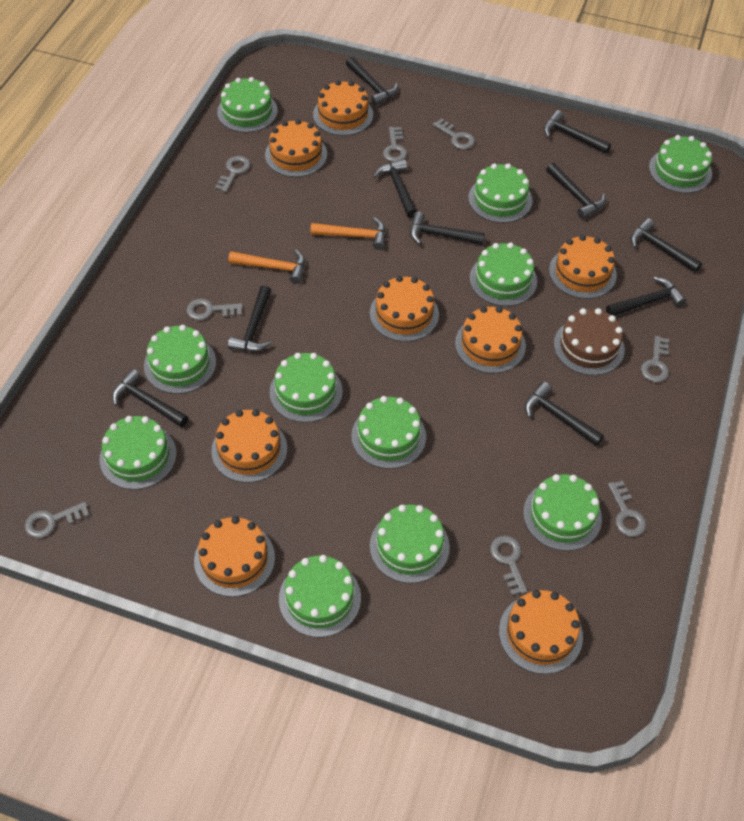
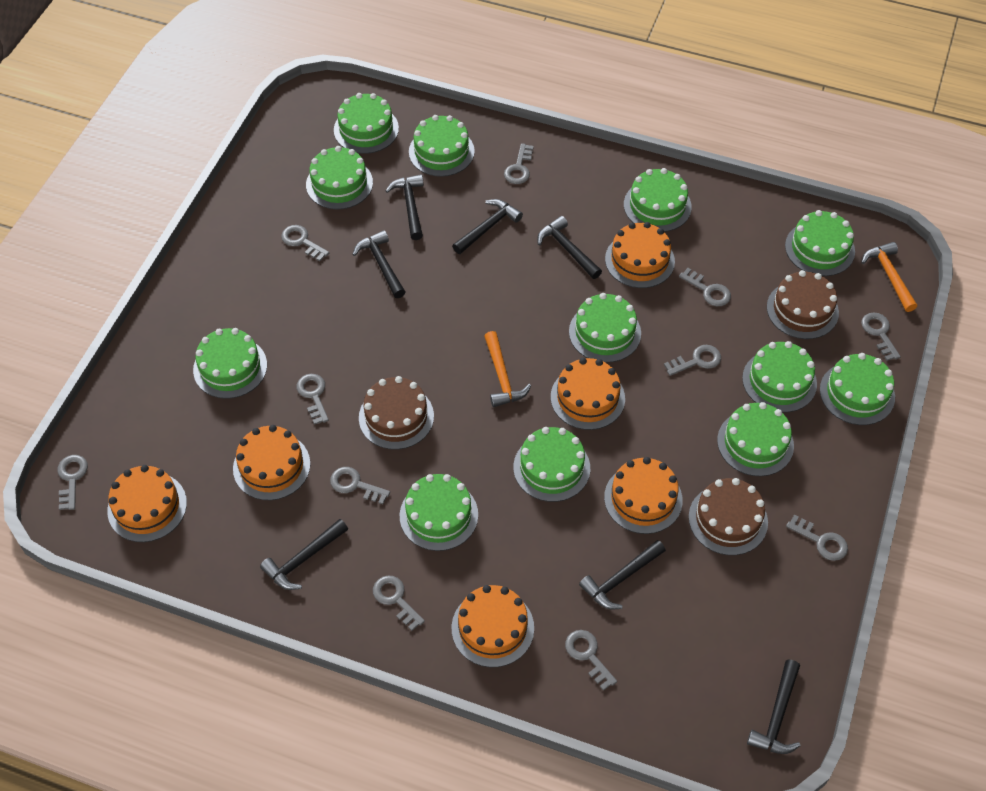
black hammer: 10 -> 7
brown cake: 1 -> 3
green cake: 11 -> 12
grey key: 8 -> 11
orange cake: 8 -> 6

